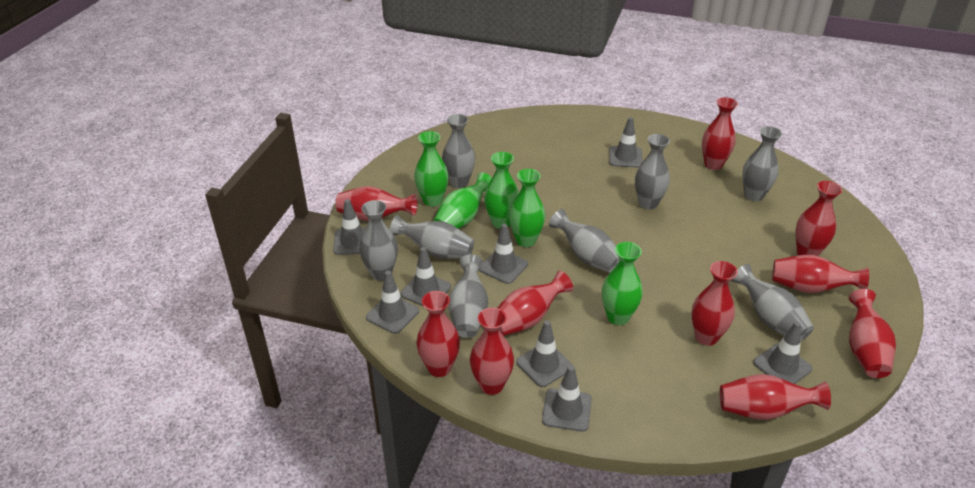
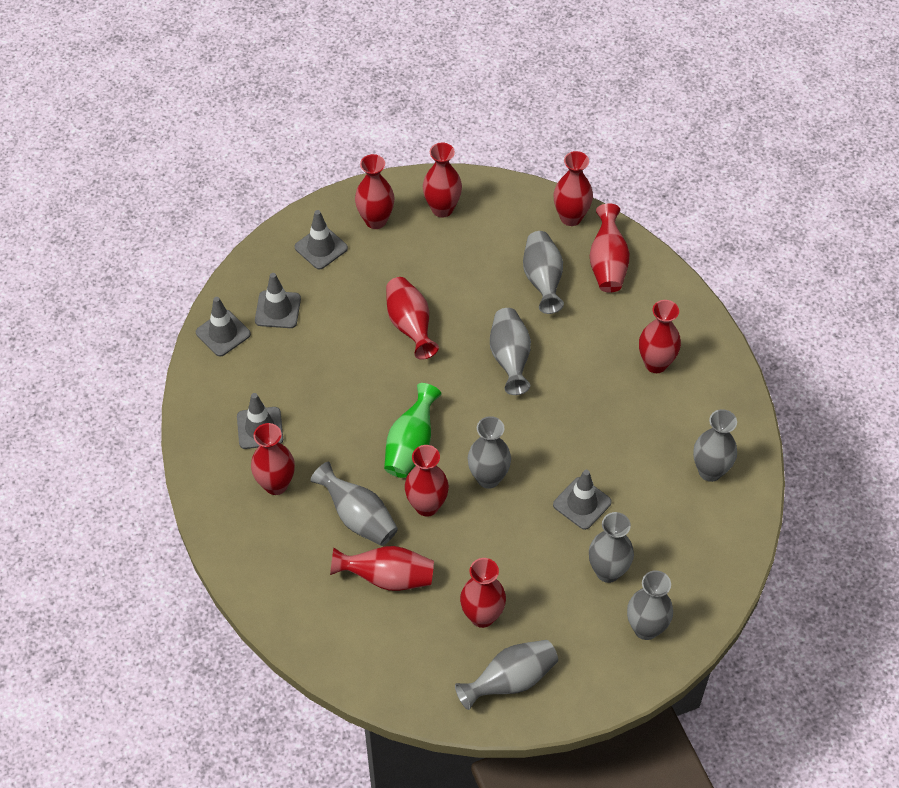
green vase: 5 -> 1
grey traffic cone: 8 -> 5

